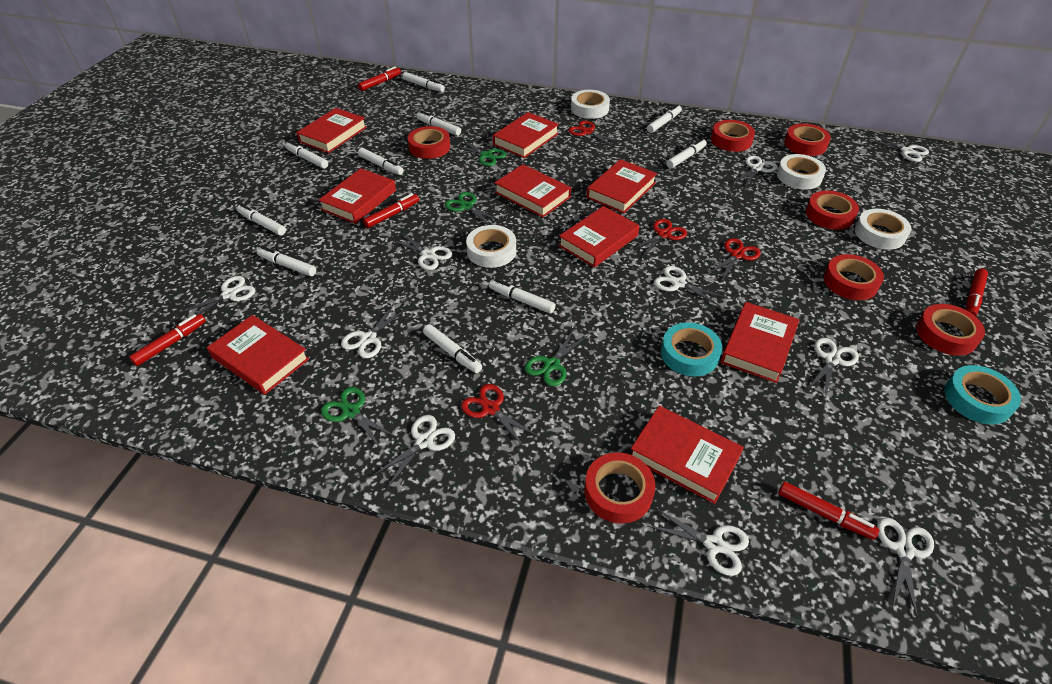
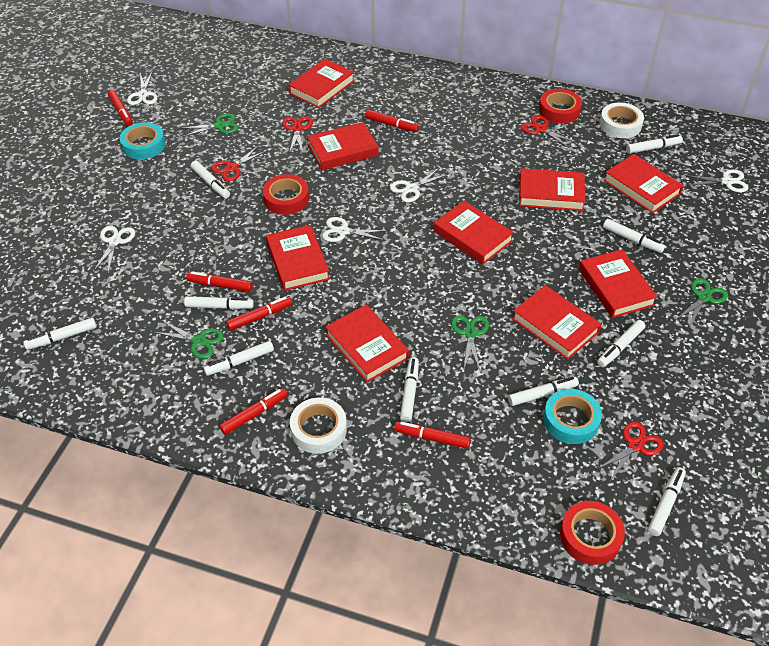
red marker: 5 -> 6
red tape: 7 -> 3
white scissors: 10 -> 5
white tape: 4 -> 2

